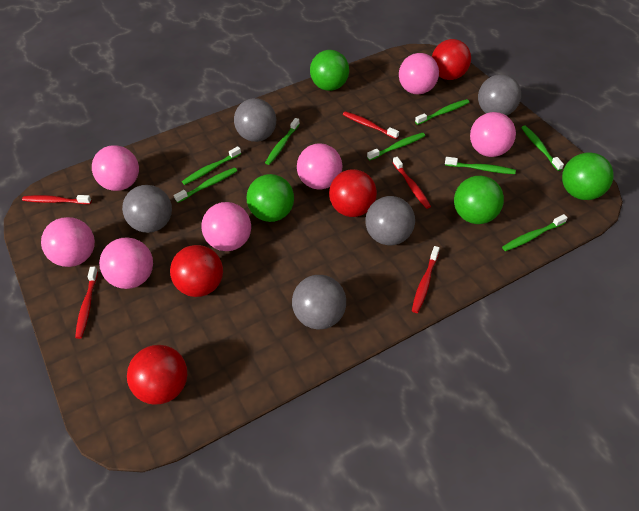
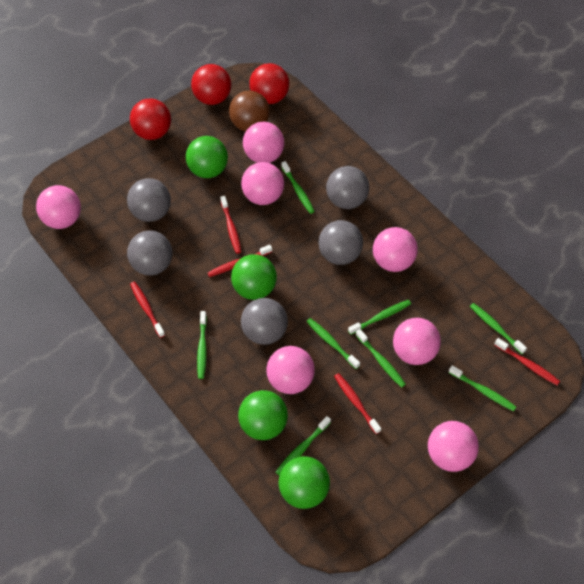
brown ball: 0 -> 1
red ball: 4 -> 3

